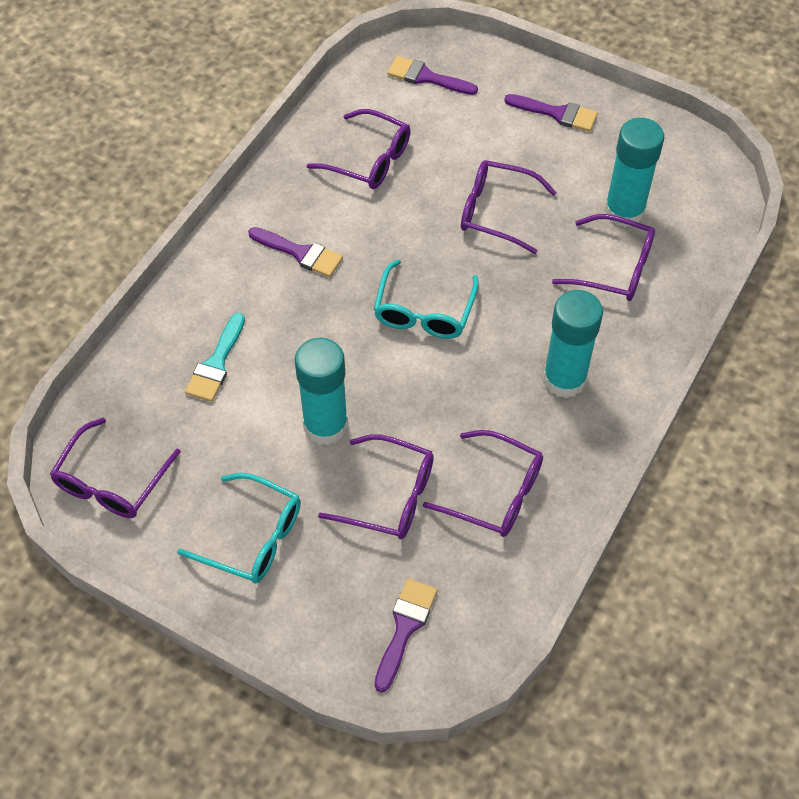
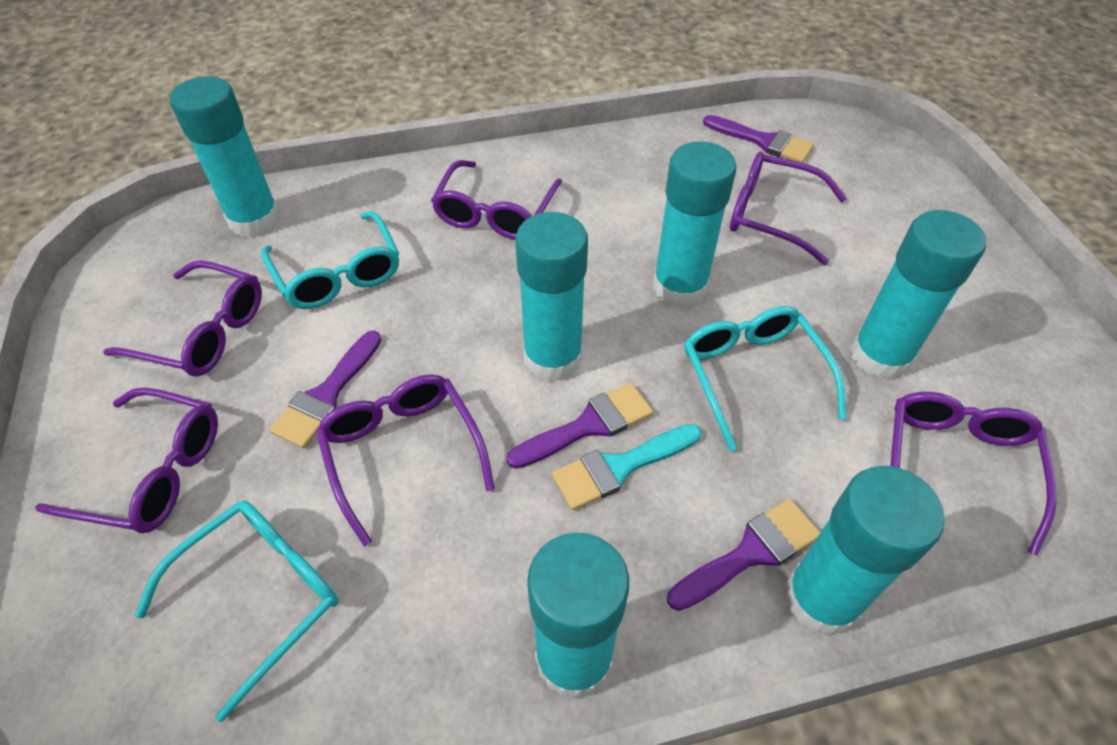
turquoise glasses: 2 -> 3
turquoise glue stick: 3 -> 6

